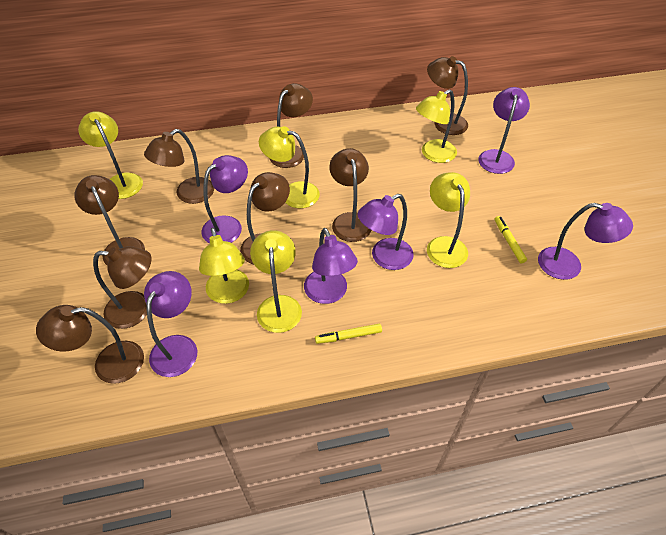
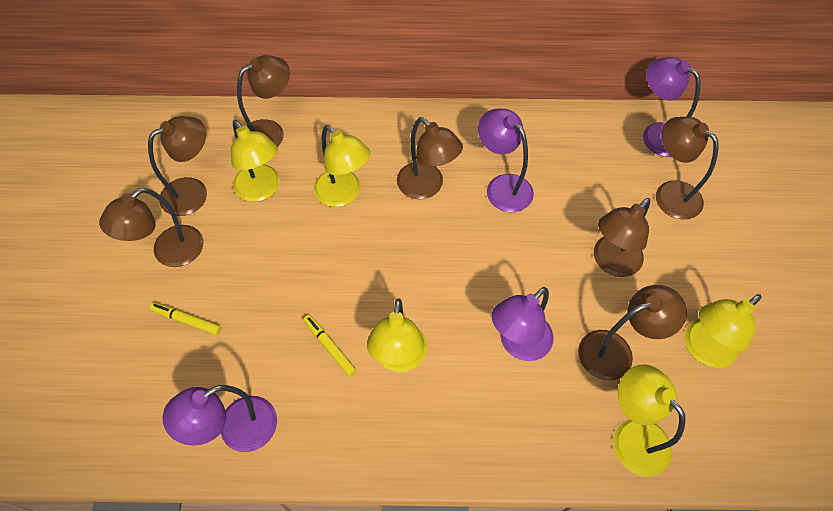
brown lamp: 8 -> 7
purple lamp: 6 -> 4
yellow lamp: 6 -> 5

